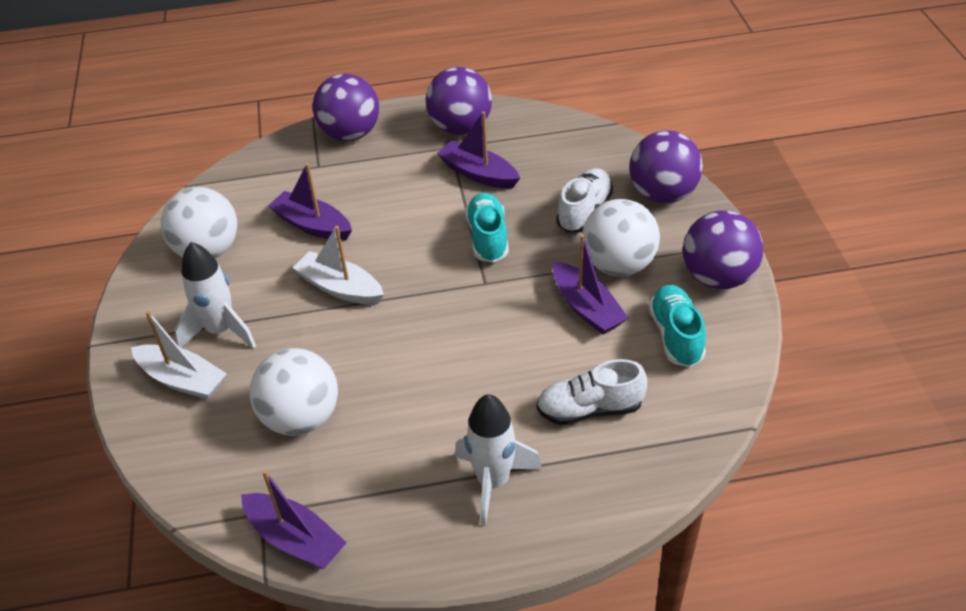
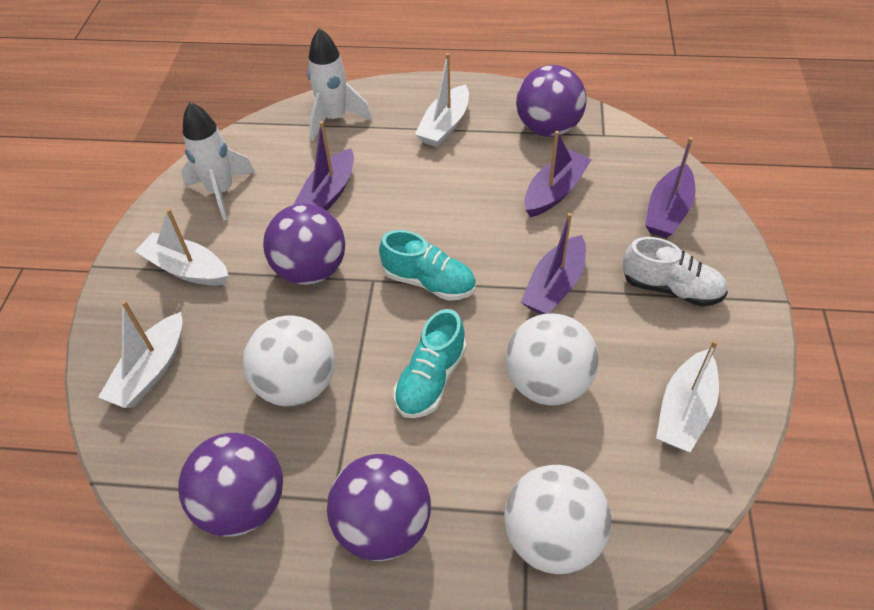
white boat: 2 -> 4
white shoe: 2 -> 1

